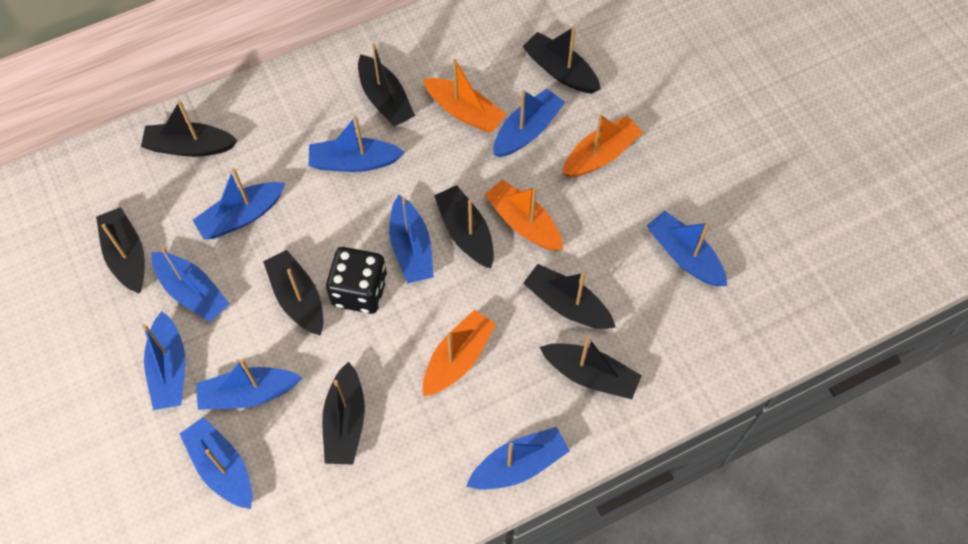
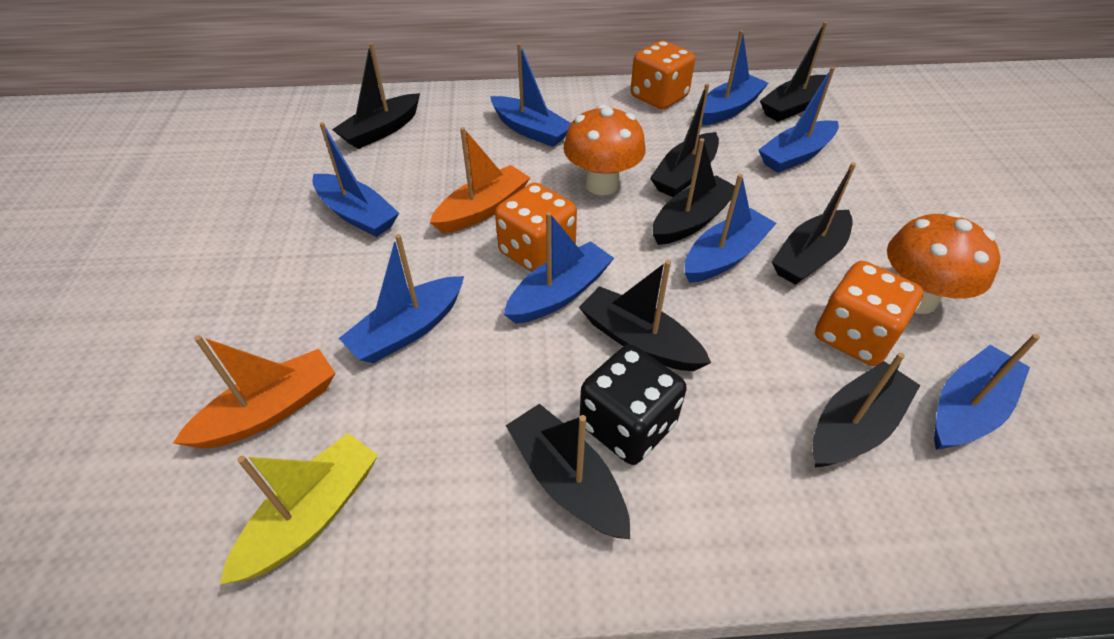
black boat: 9 -> 8
blue boat: 10 -> 8
orange boat: 4 -> 2
orange dice: 0 -> 3
orange mushroom: 0 -> 2
yellow boat: 0 -> 1

